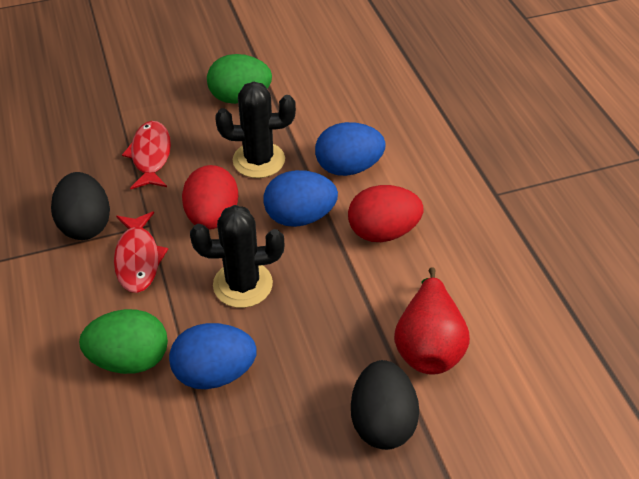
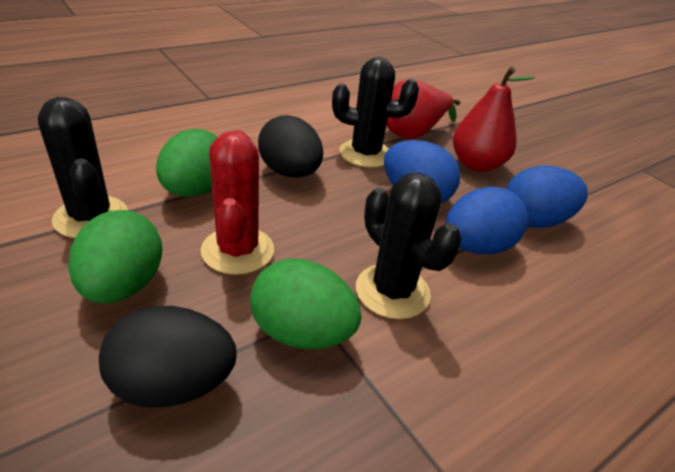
black cactus: 2 -> 3
green egg: 2 -> 3
red cactus: 0 -> 1
red egg: 2 -> 0
red fish: 2 -> 0
red pear: 1 -> 2

